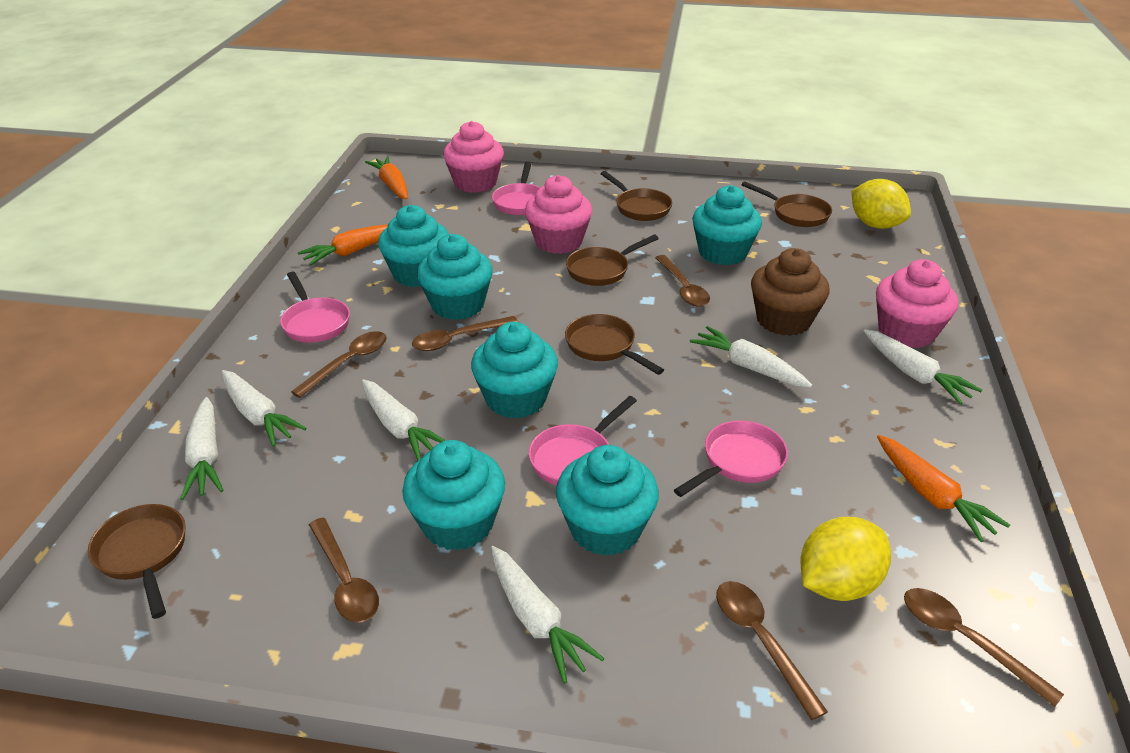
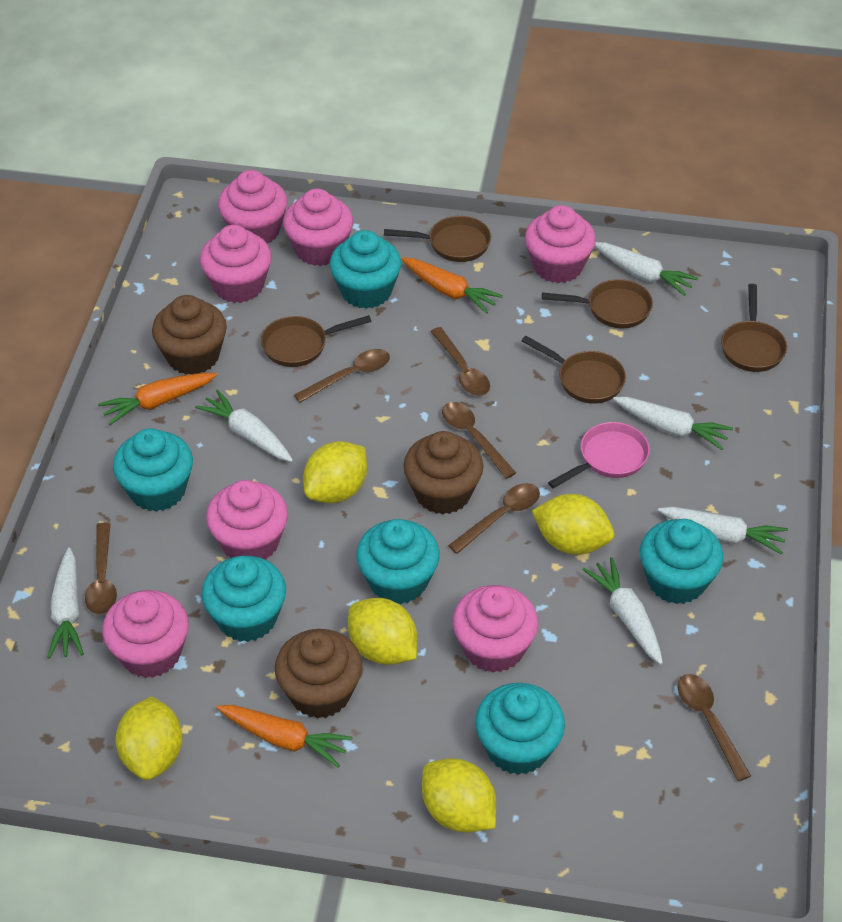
brown cupcake: 1 -> 3
pink cupcake: 3 -> 7
pink pan: 4 -> 1
yellow lemon: 2 -> 5

